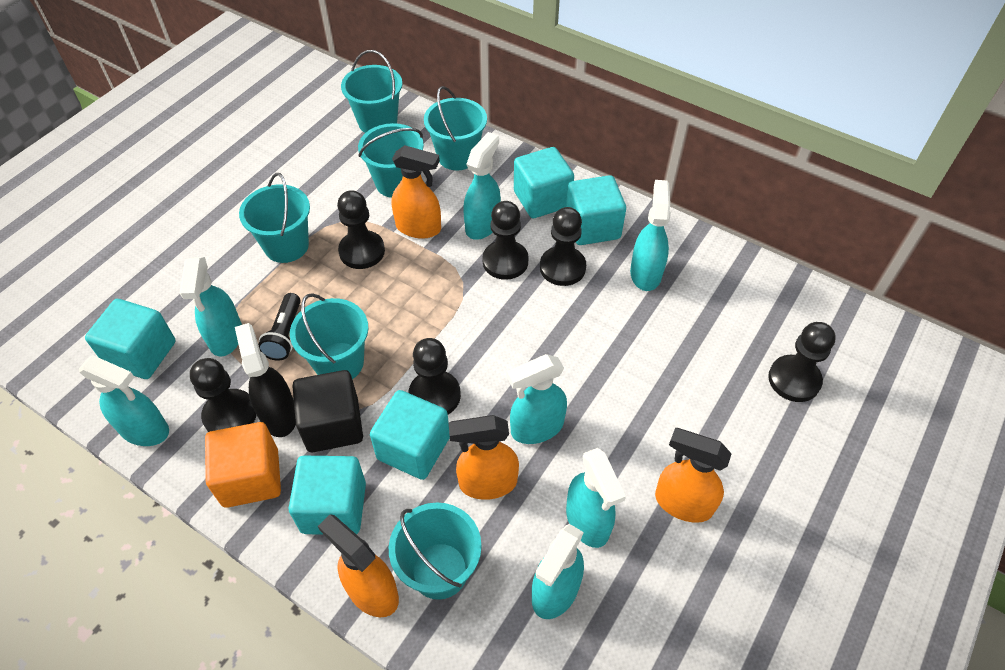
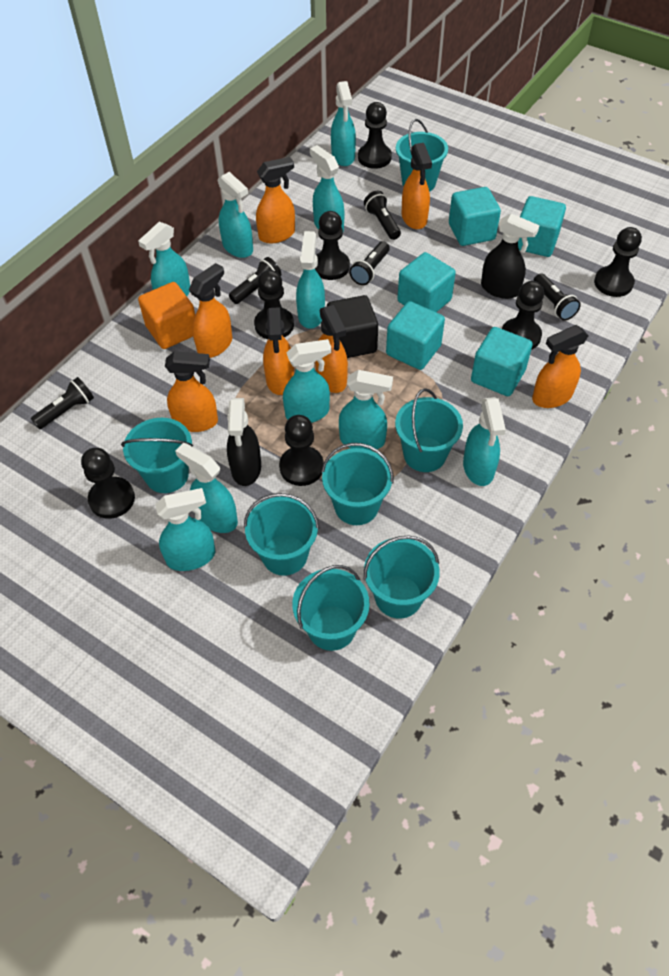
black flashlight: 1 -> 5
black pawn: 6 -> 7
black spray bottle: 1 -> 2
orange spray bottle: 4 -> 7
turquoise bucket: 6 -> 7
turquoise spray bottle: 7 -> 10

